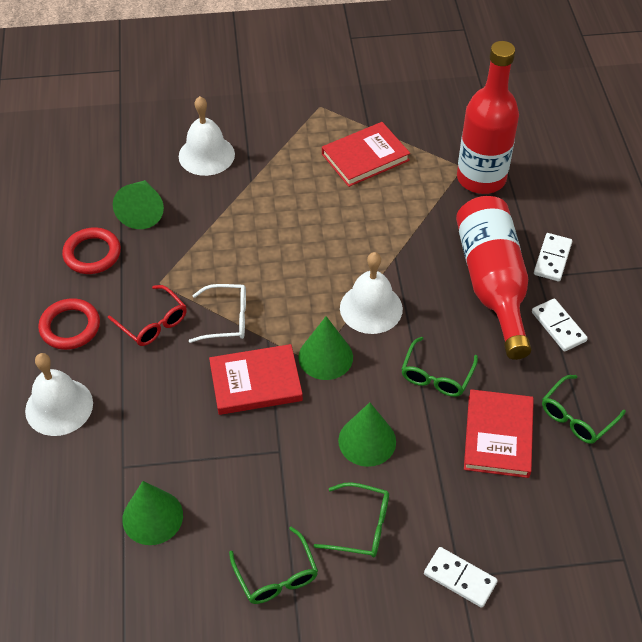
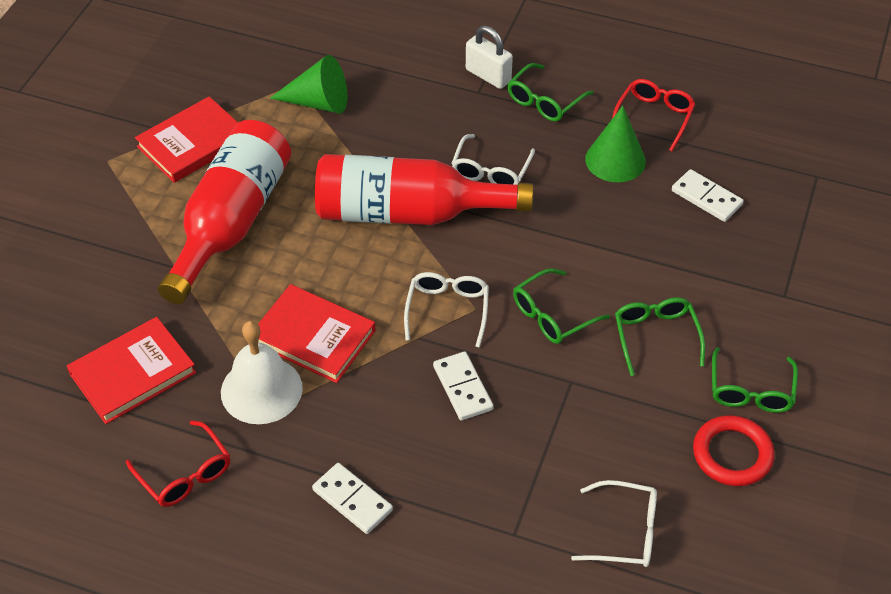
green cone: 4 -> 2
red glasses: 1 -> 2
red ring: 2 -> 1
white bell: 3 -> 1
white glasses: 1 -> 3
white padlock: 0 -> 1

